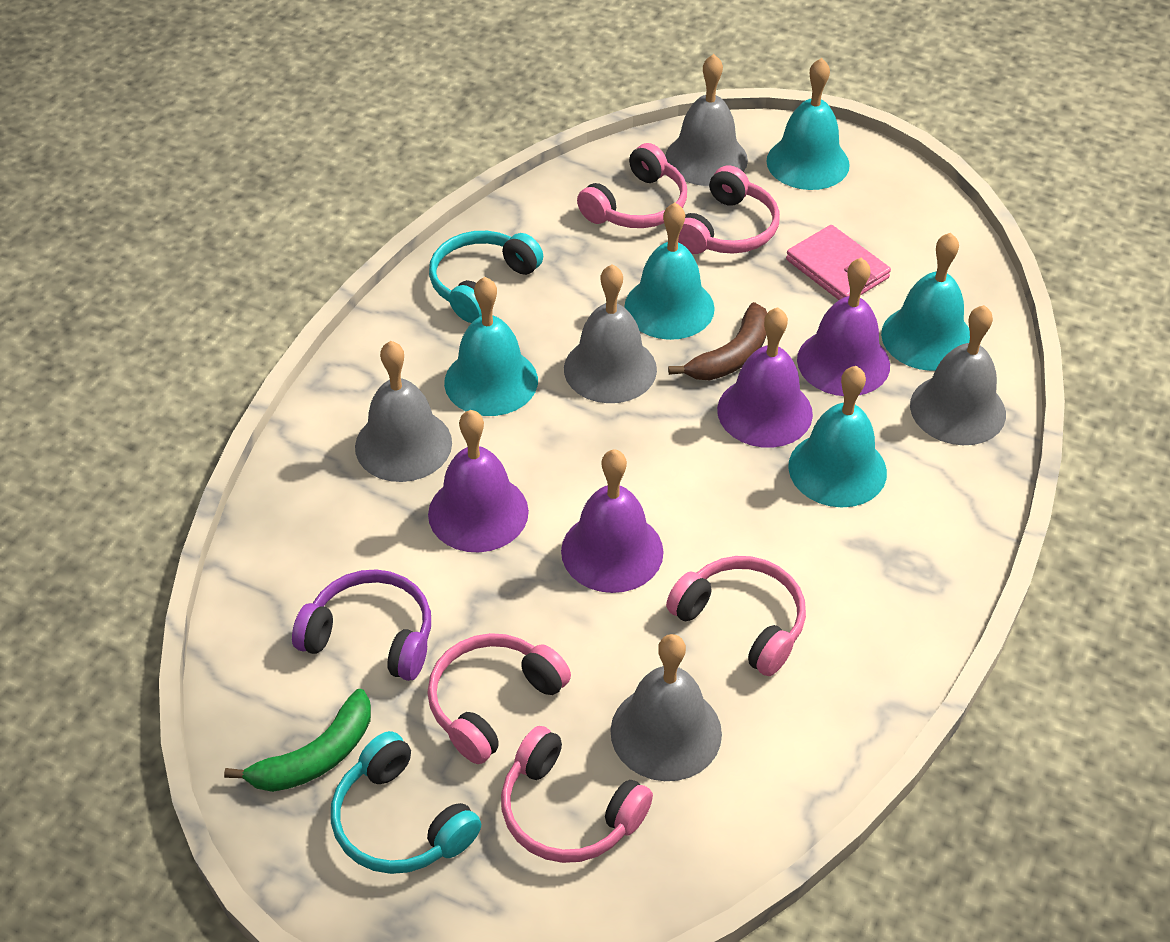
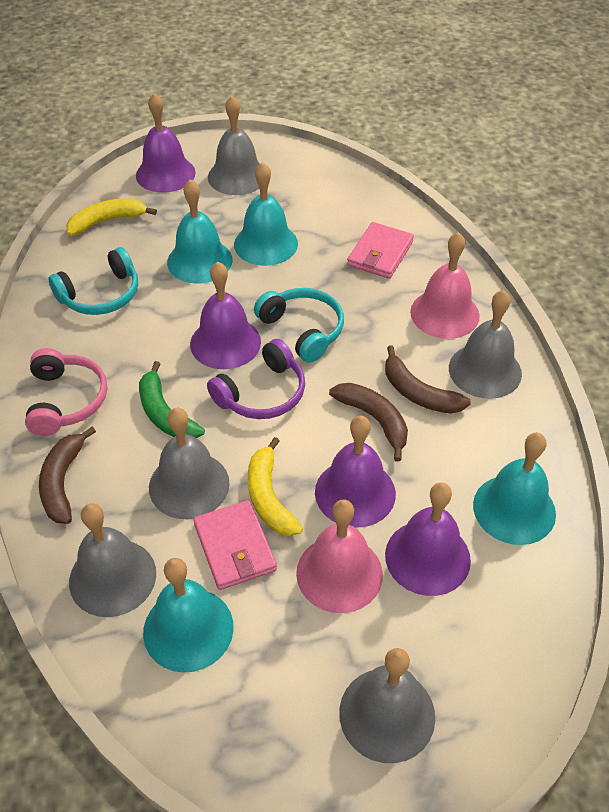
brown banana: 1 -> 3
pink bell: 0 -> 2
pink headphones: 5 -> 1
pink wallet: 1 -> 2
turquoise bell: 5 -> 4
yellow banana: 0 -> 2

